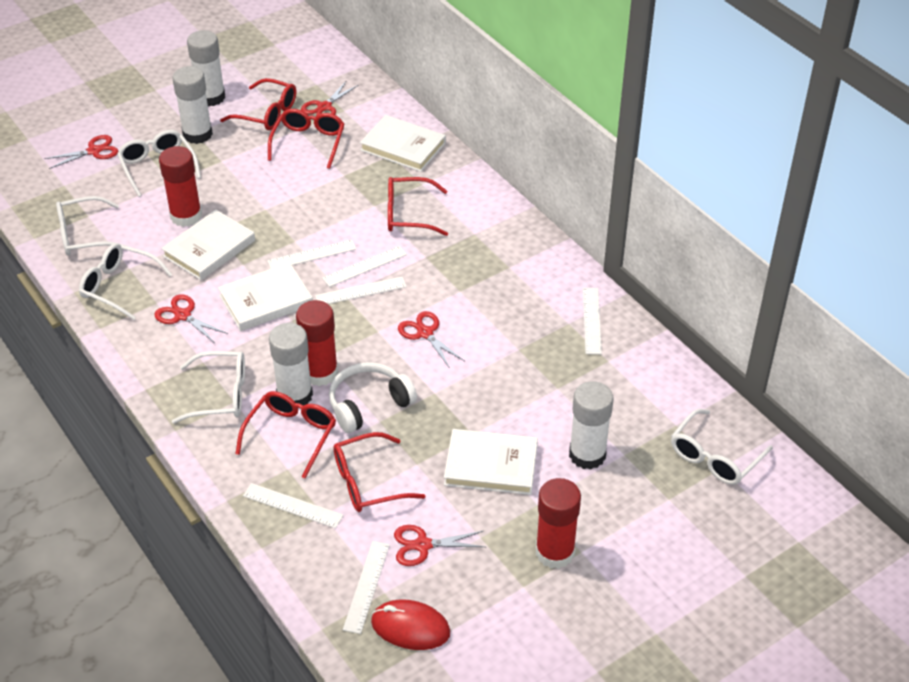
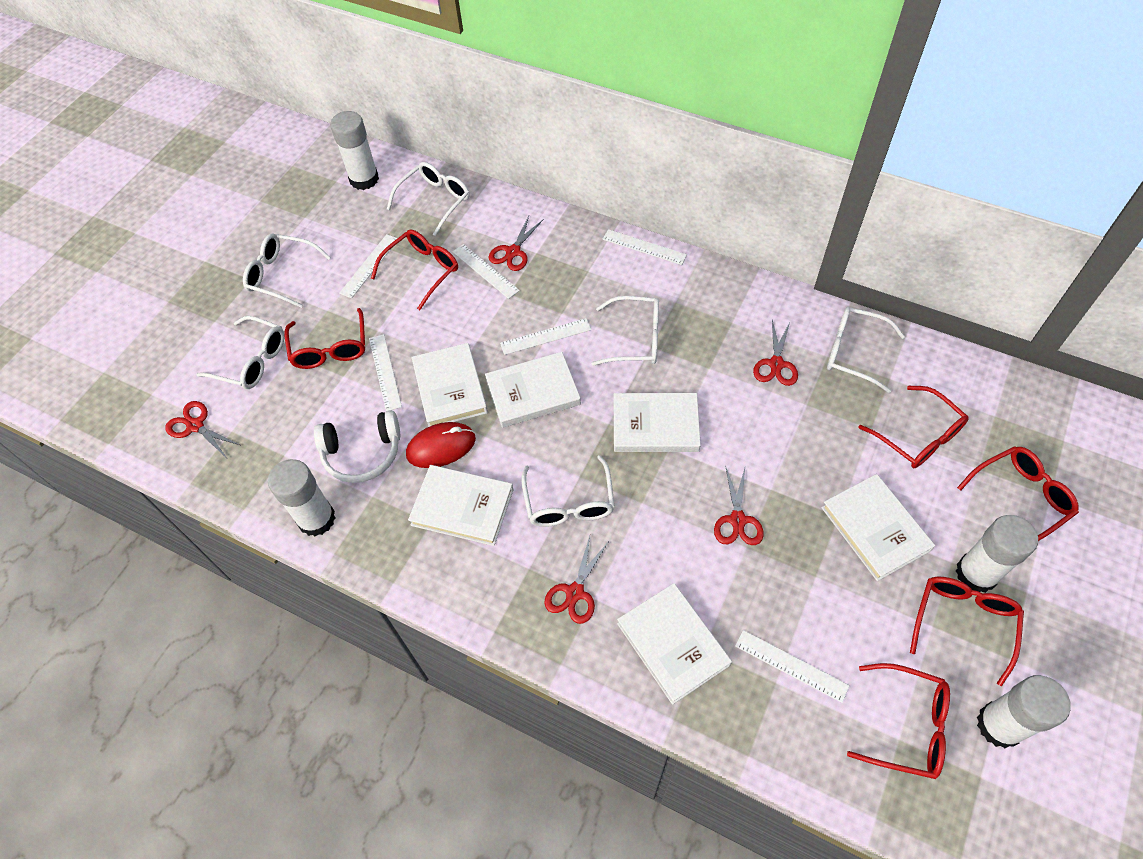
red glasses: 5 -> 6
red glue stick: 3 -> 0
white book: 4 -> 6
white glasses: 5 -> 6

